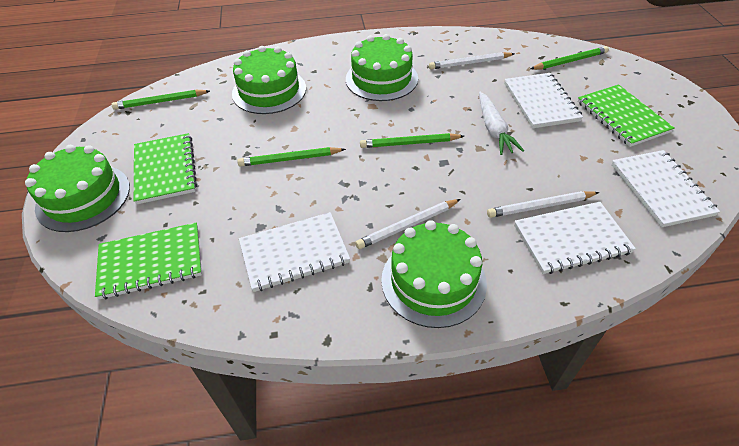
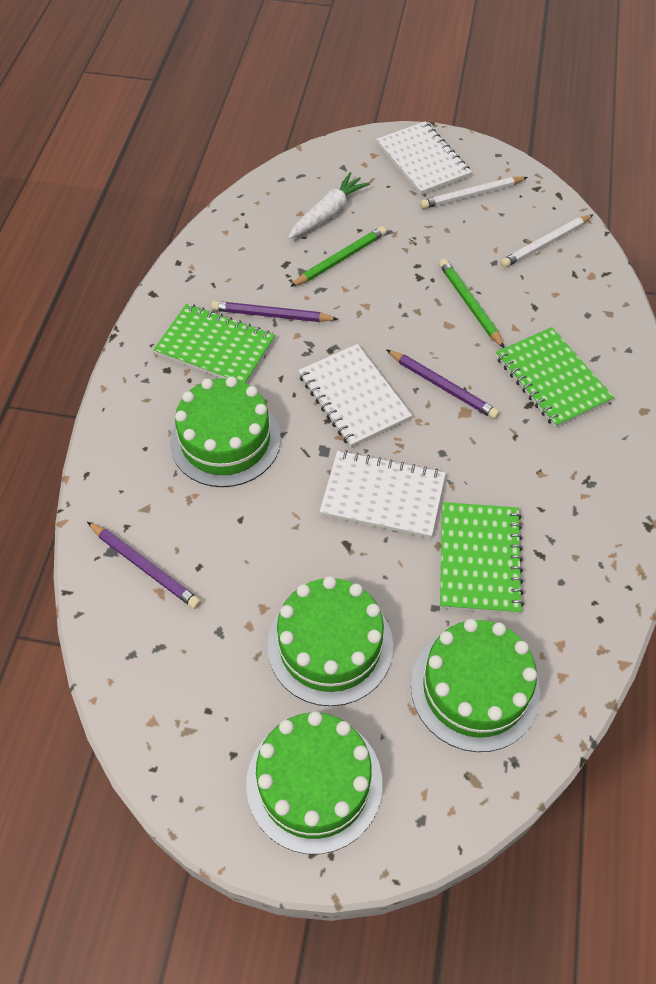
green pencil: 4 -> 2
purple pencil: 0 -> 3
white notebook: 4 -> 3
white pencil: 3 -> 2

